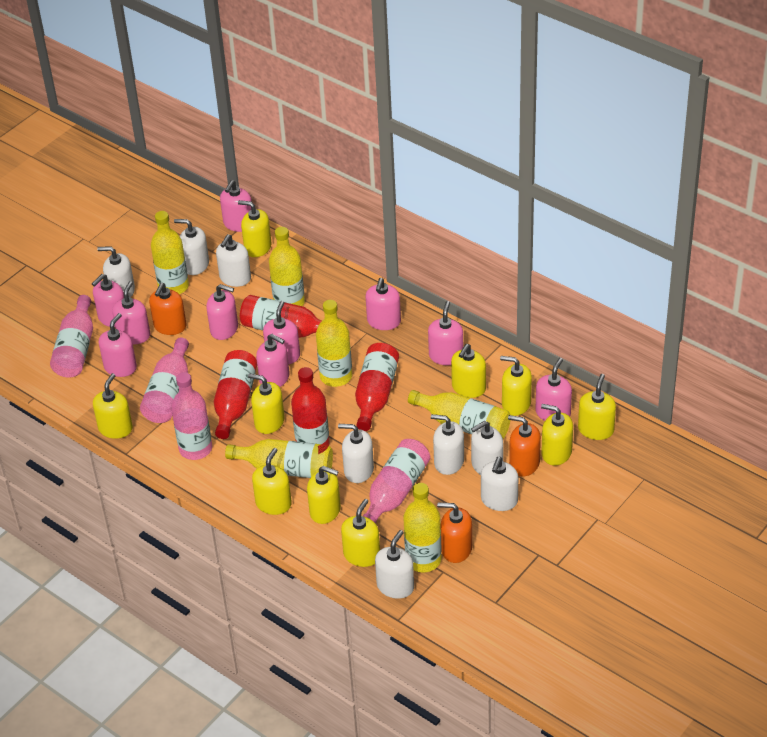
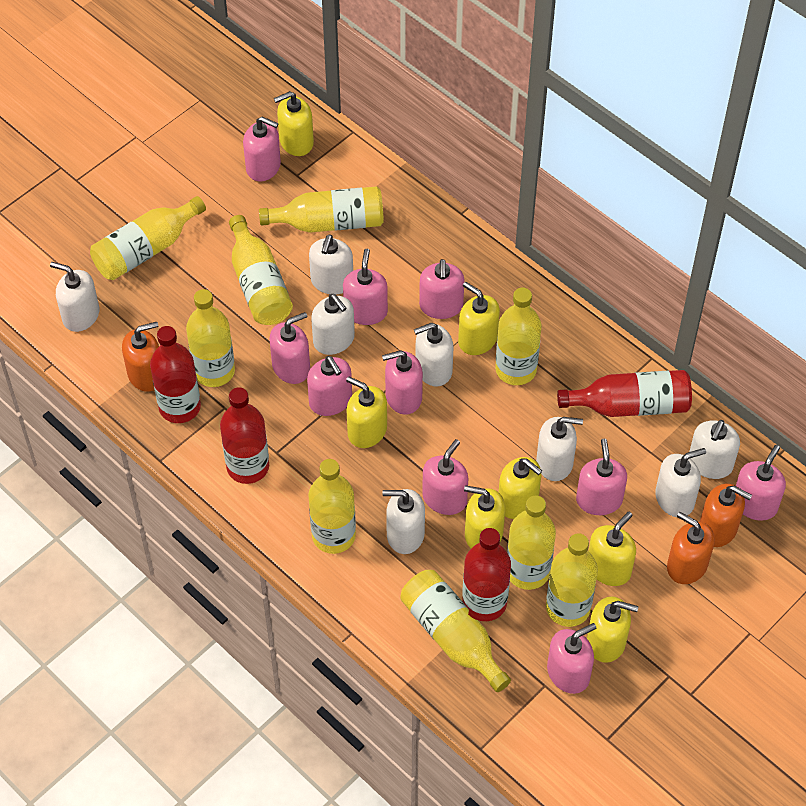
pink bottle: 4 -> 0
yellow bottle: 6 -> 9
yellow soap dispenser: 10 -> 7

